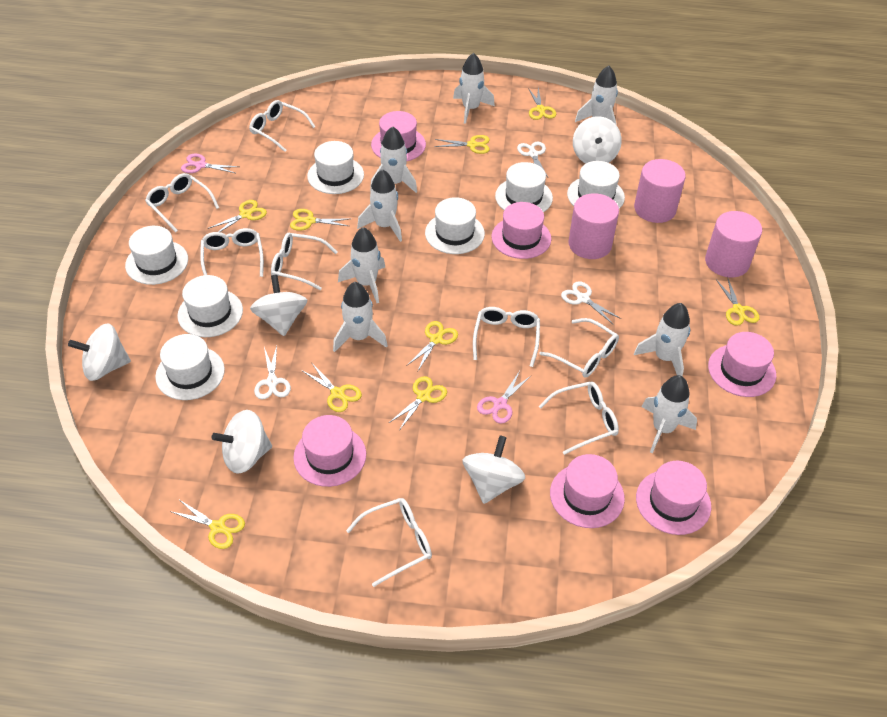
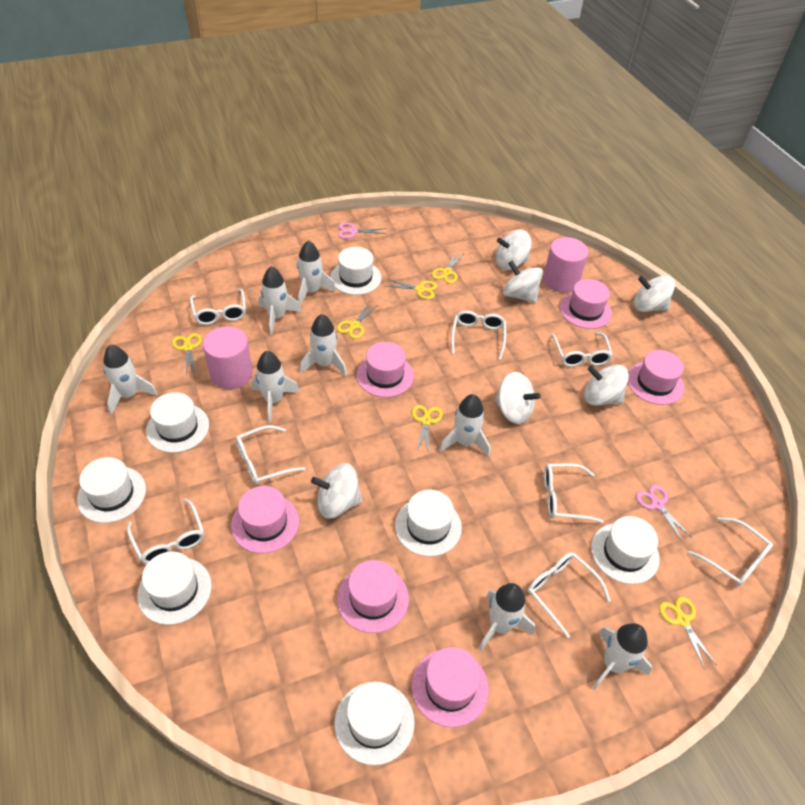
pink cylinder: 3 -> 2
white scissors: 3 -> 0
white spinning top: 5 -> 6
yellow scissors: 9 -> 6

